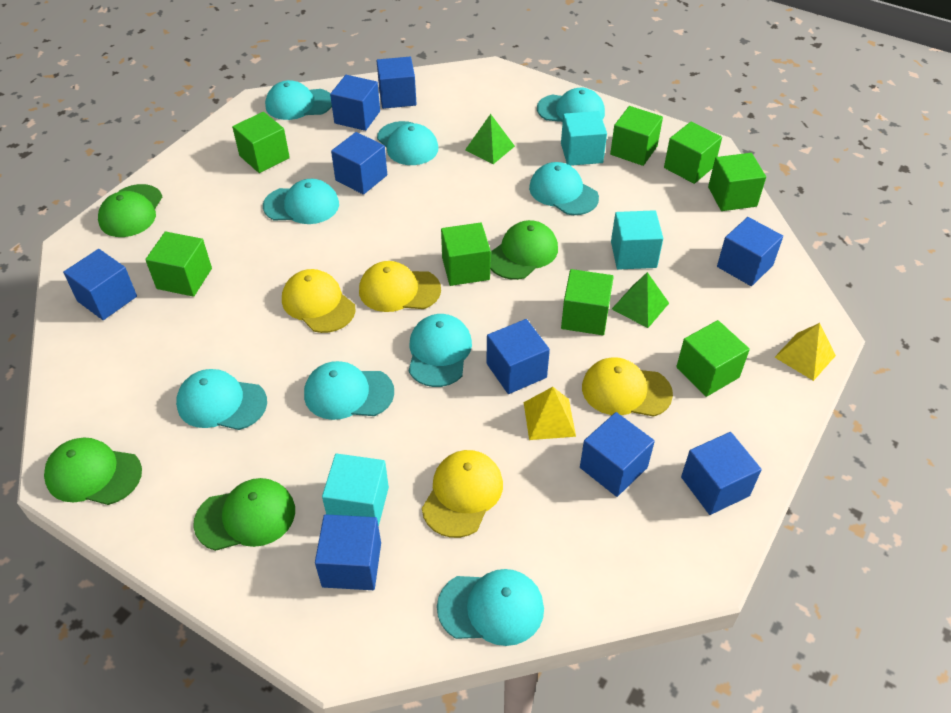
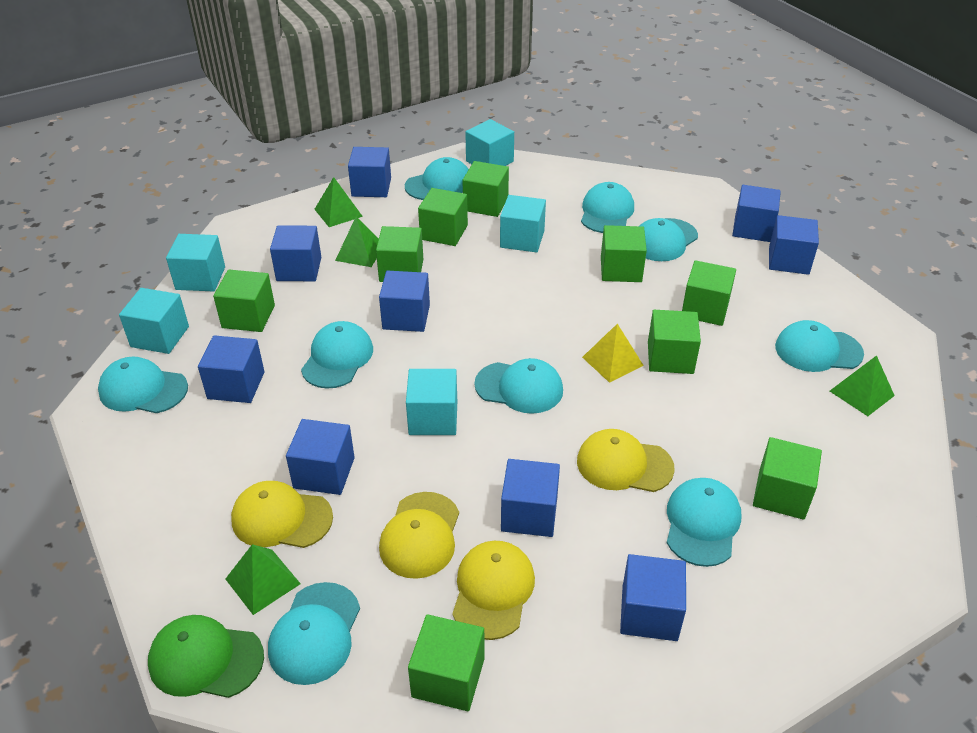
green cap: 4 -> 1
green cube: 8 -> 9
green pyramid: 2 -> 4
turquoise cube: 3 -> 5
yellow pyramid: 2 -> 1

